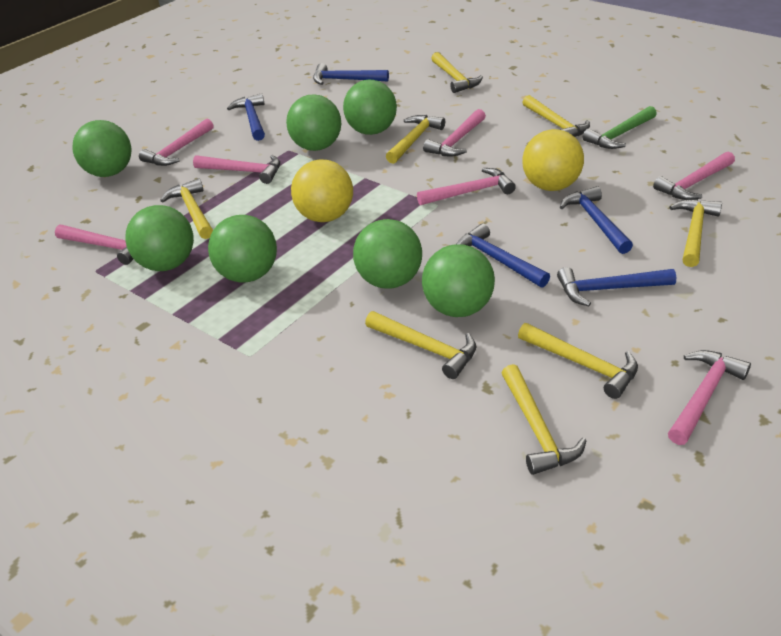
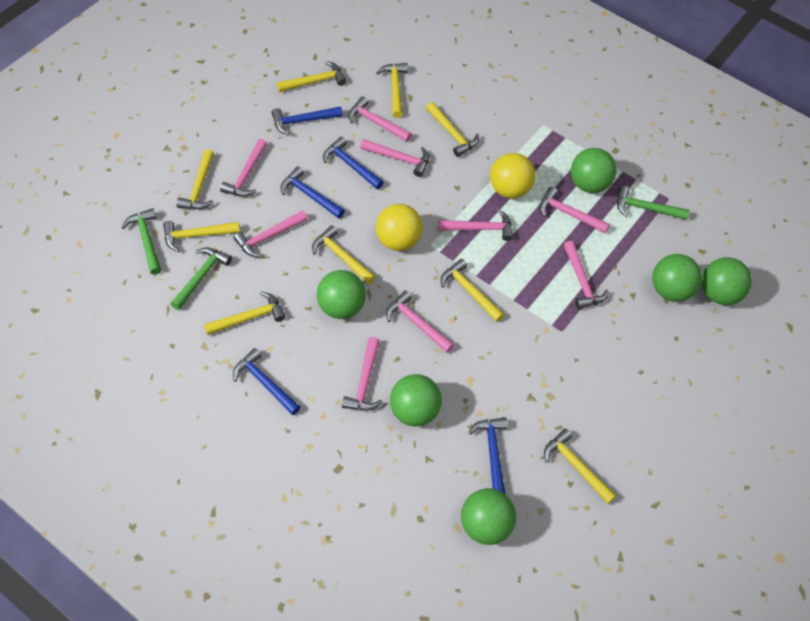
green ball: 7 -> 6
green hammer: 1 -> 3
pink hammer: 7 -> 9
yellow hammer: 8 -> 9

